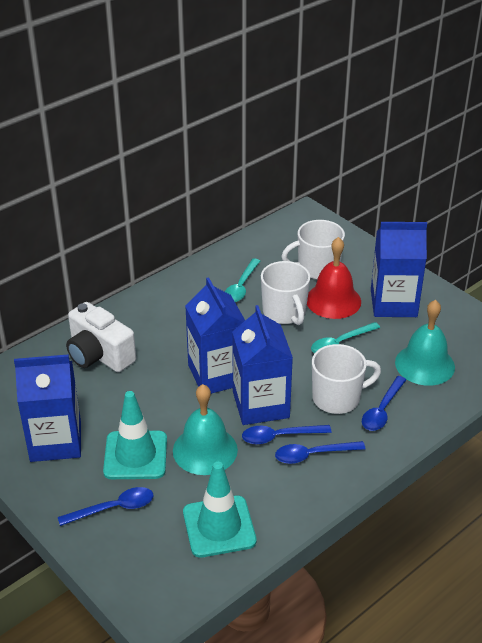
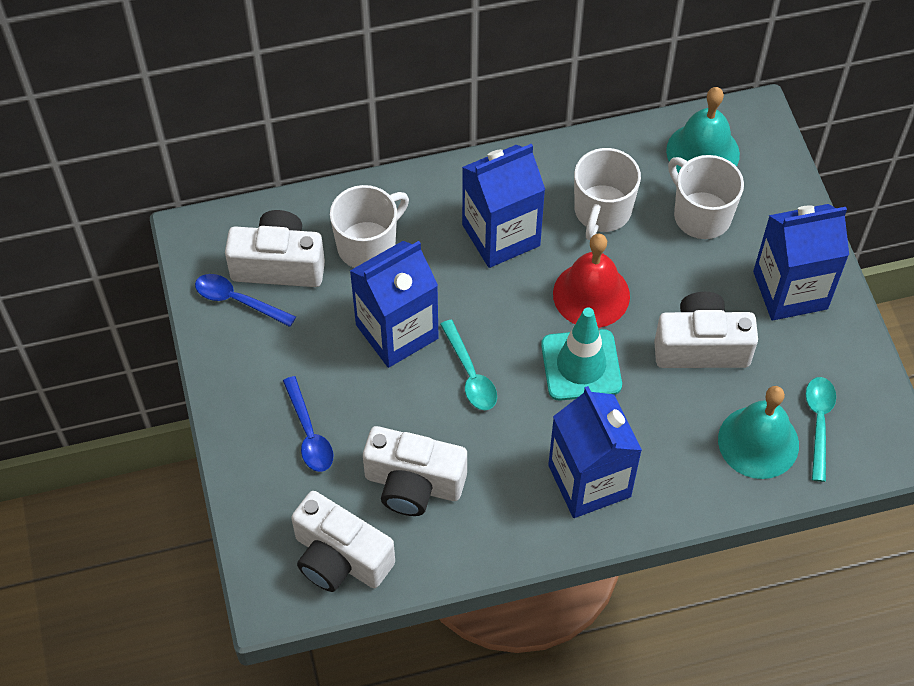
blue spoon: 4 -> 2
turquoise traffic cone: 2 -> 1
white camera: 1 -> 4

